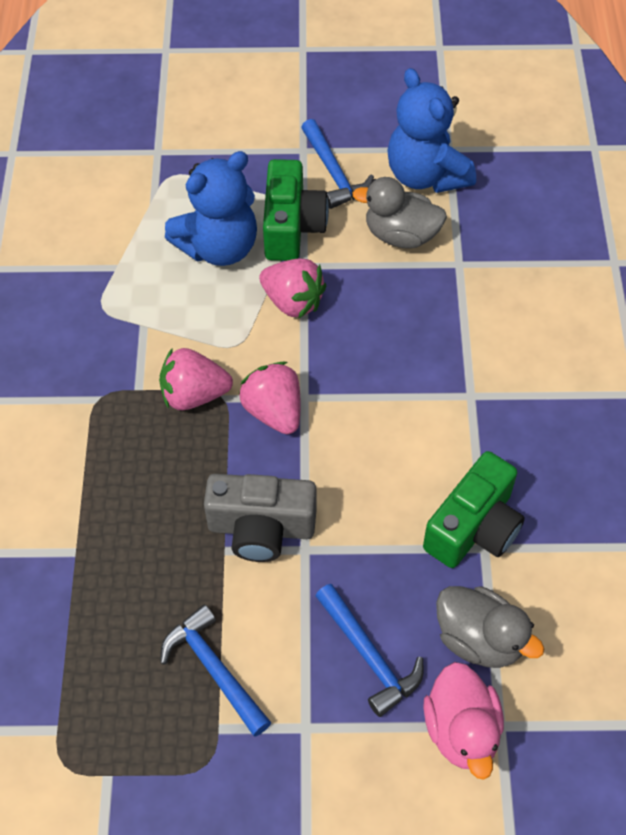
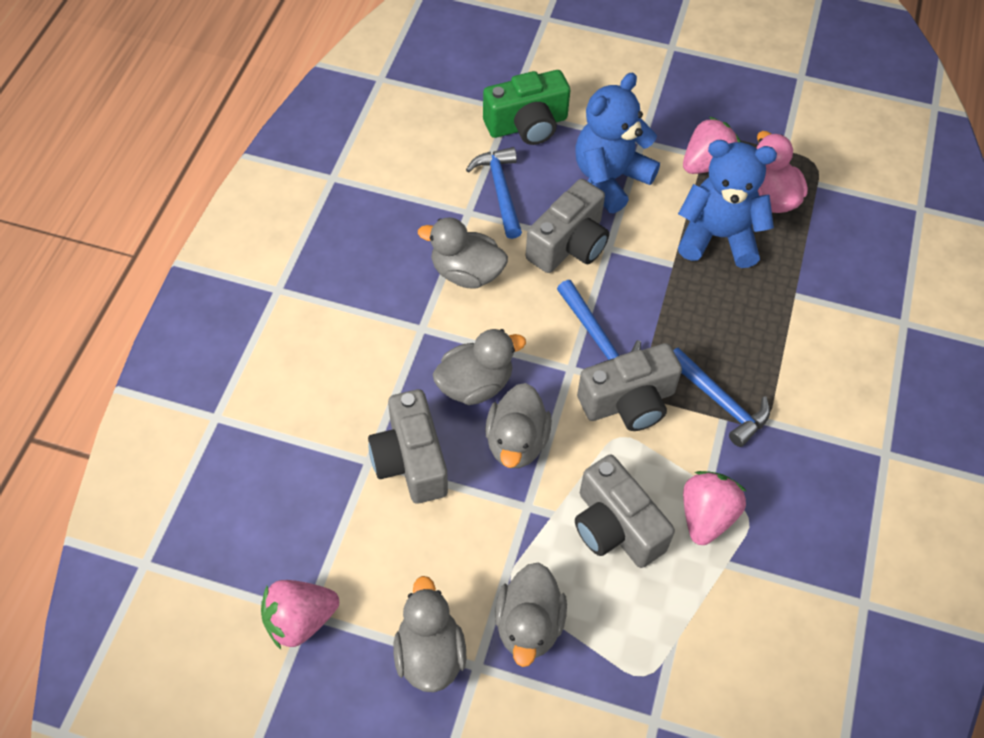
green camera: 2 -> 1
grey camera: 1 -> 4
grey duck: 2 -> 5

